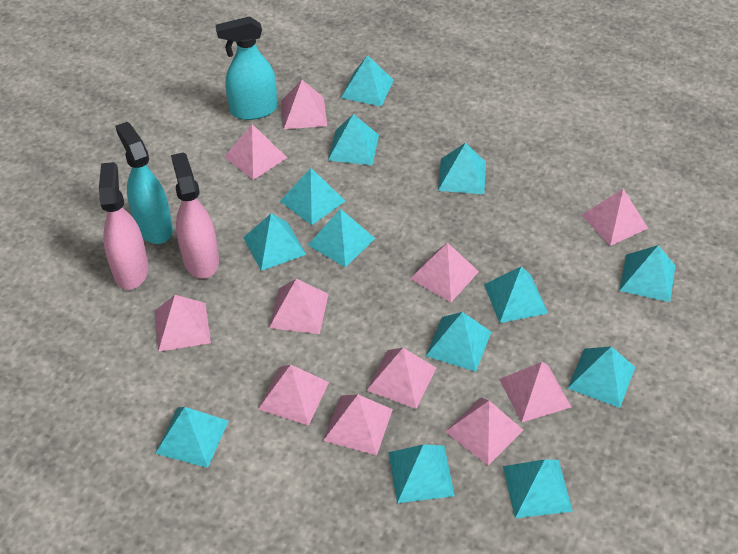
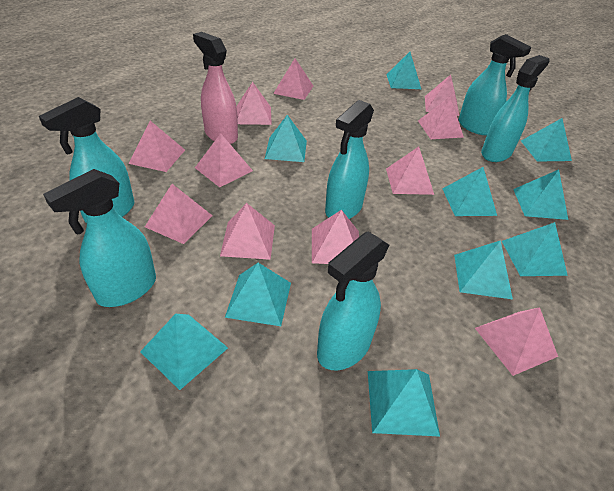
pink spray bottle: 2 -> 1
turquoise pyramid: 13 -> 10
turquoise spray bottle: 2 -> 6

